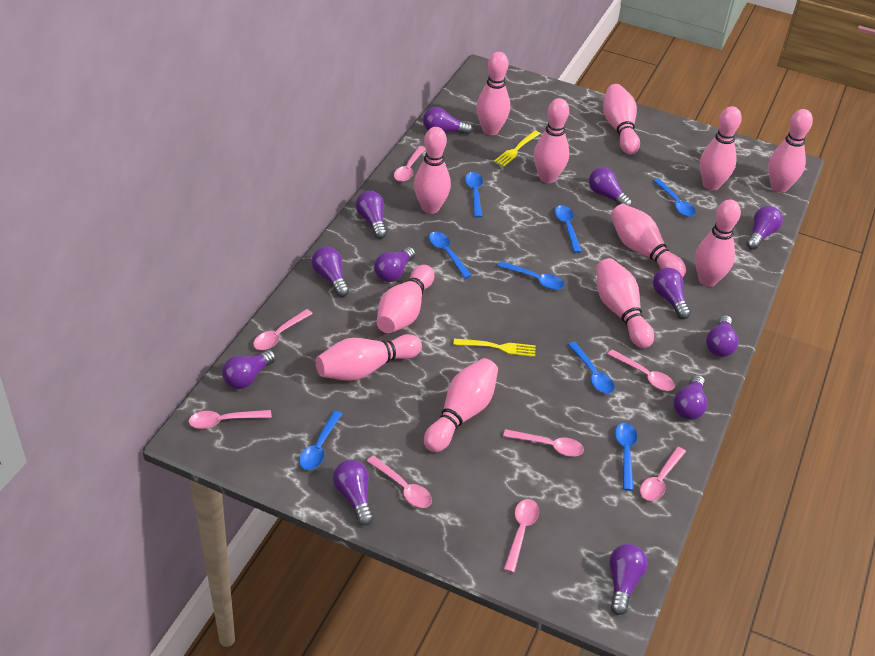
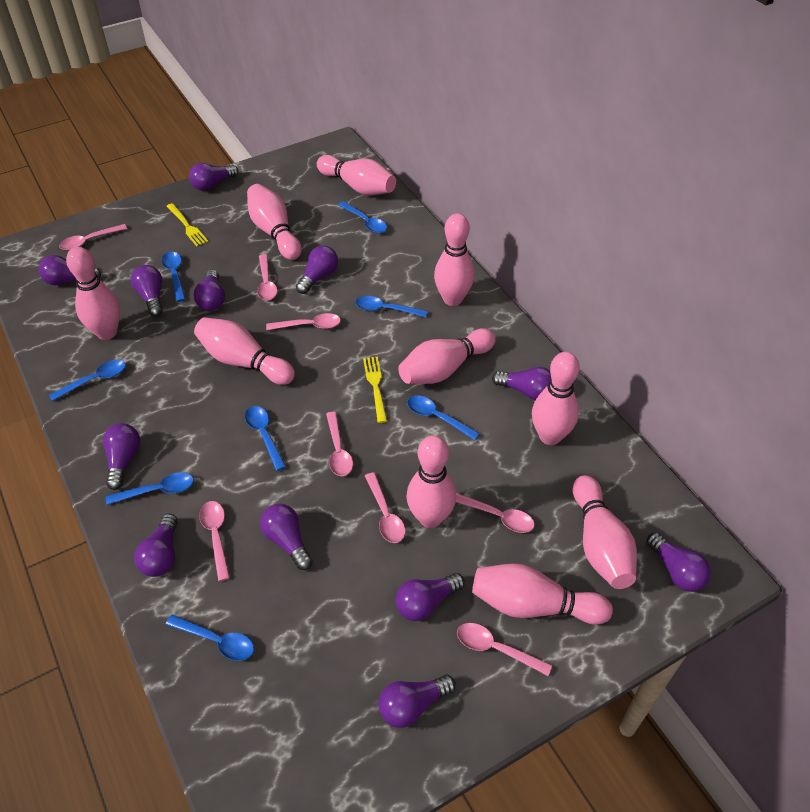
pink bowling pin: 12 -> 10

